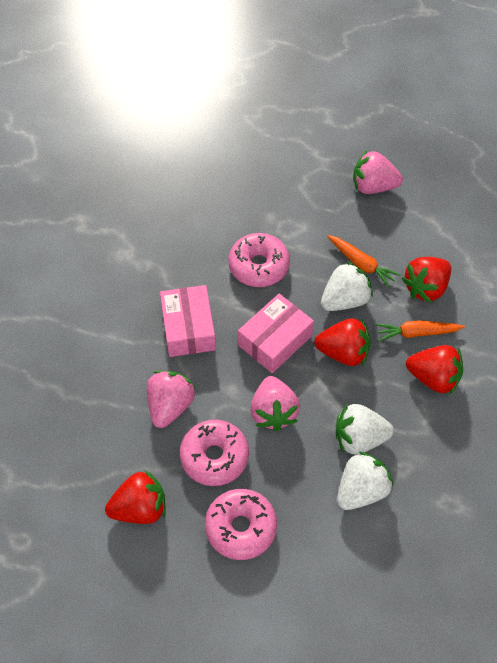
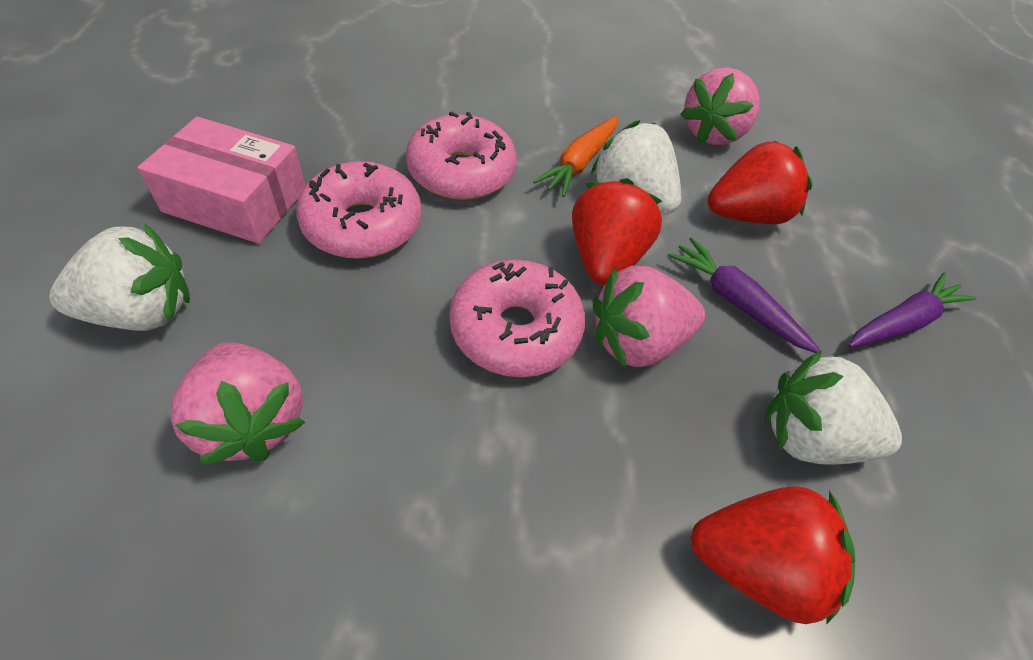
orange carrot: 2 -> 1
pink box: 2 -> 1
purple carrot: 0 -> 2
red strawberry: 4 -> 3

